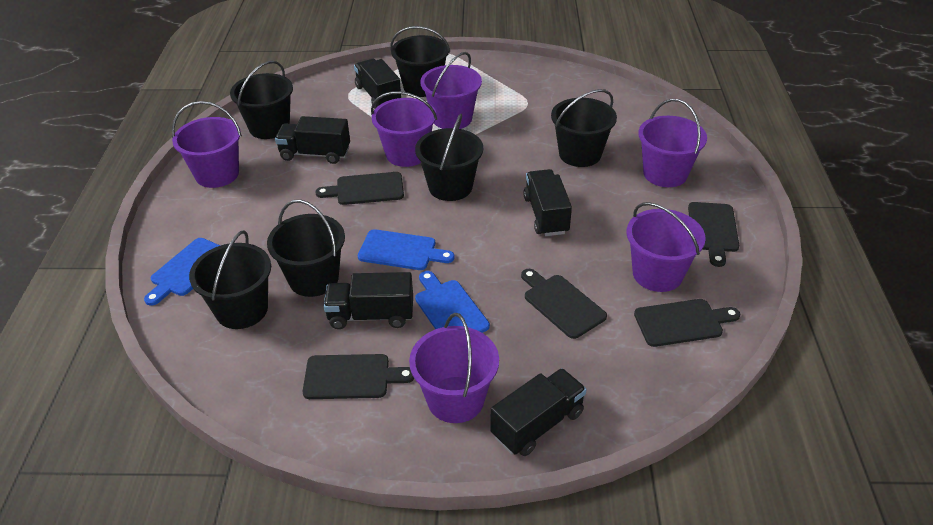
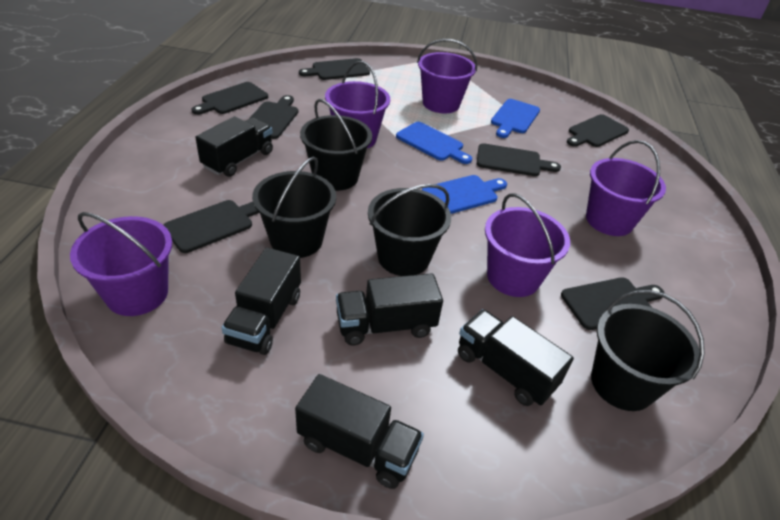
black bucket: 6 -> 4
black cutting board: 5 -> 7
purple bucket: 6 -> 5

